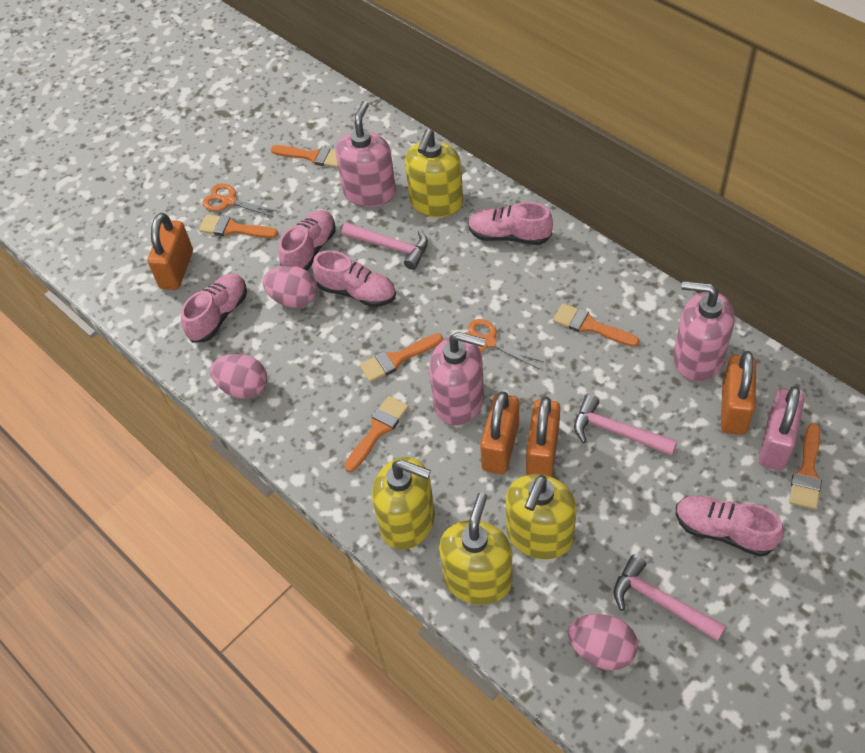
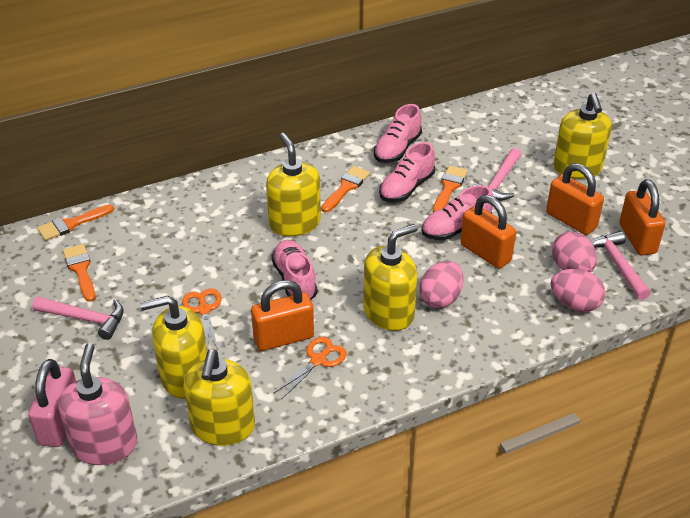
orange brush: 6 -> 4
pink shoe: 5 -> 4
pink soap dispenser: 3 -> 1
yellow soap dispenser: 4 -> 5

